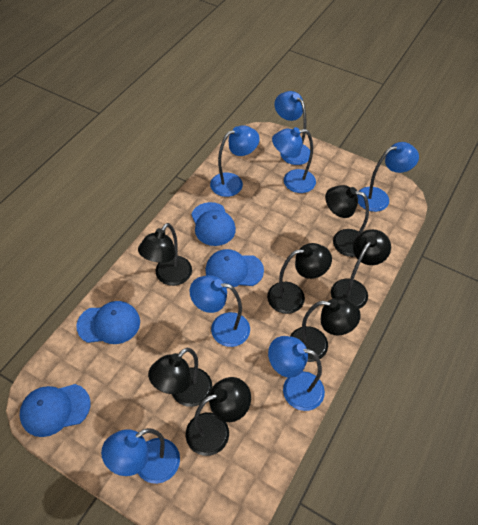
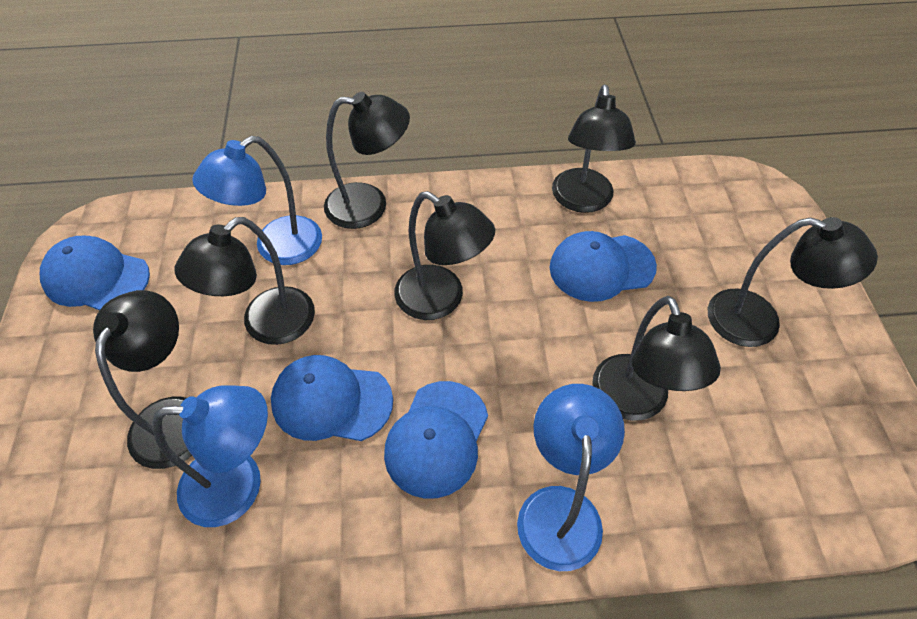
blue lamp: 7 -> 3

